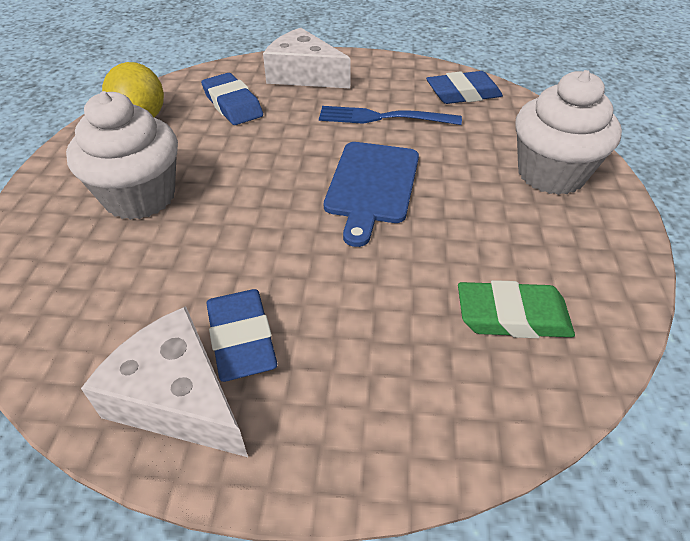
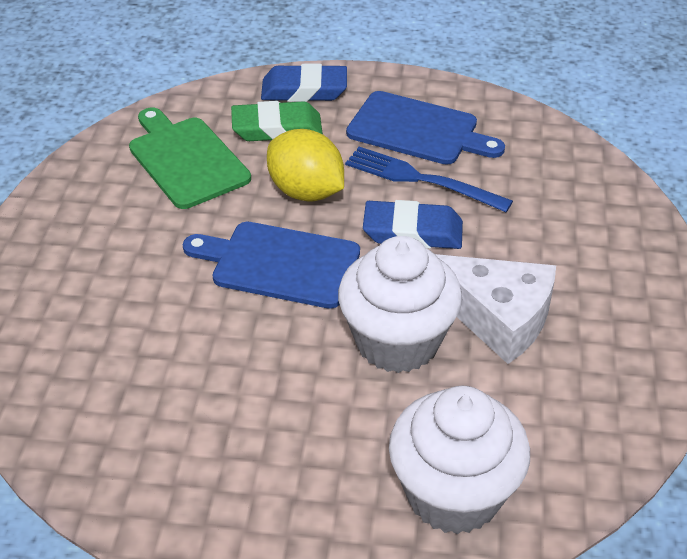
blue cutting board: 1 -> 2
blue eraser: 3 -> 2
green cutting board: 0 -> 1
white cheese: 2 -> 1

